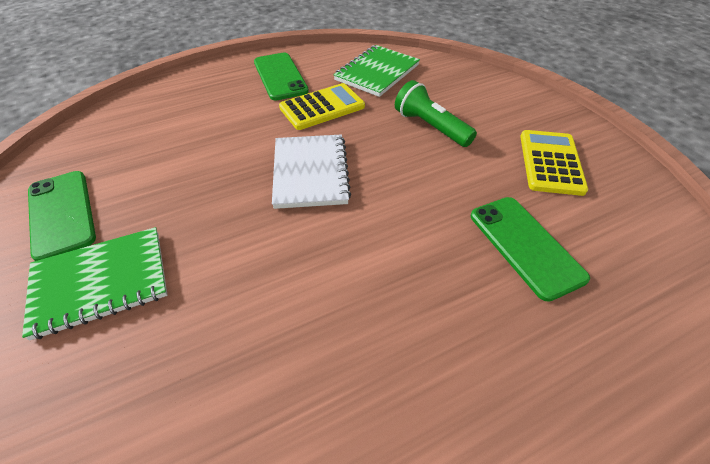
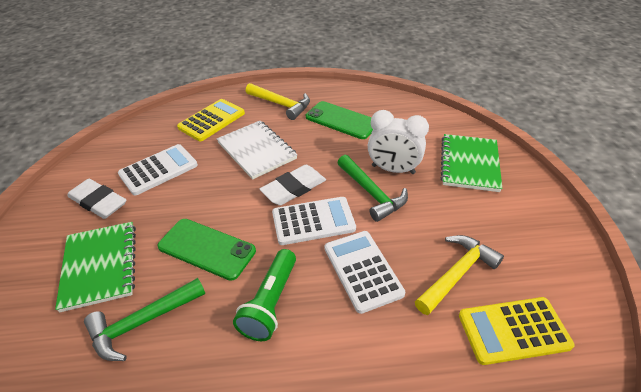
green hammer: 0 -> 2
green phone: 3 -> 2
white calculator: 0 -> 3
white clock: 0 -> 1
white eraser: 0 -> 2
yellow hammer: 0 -> 2

